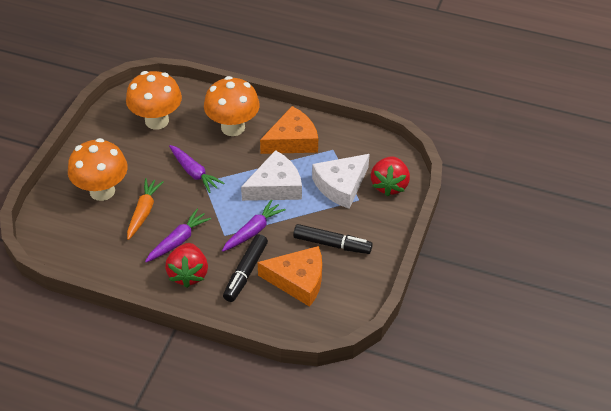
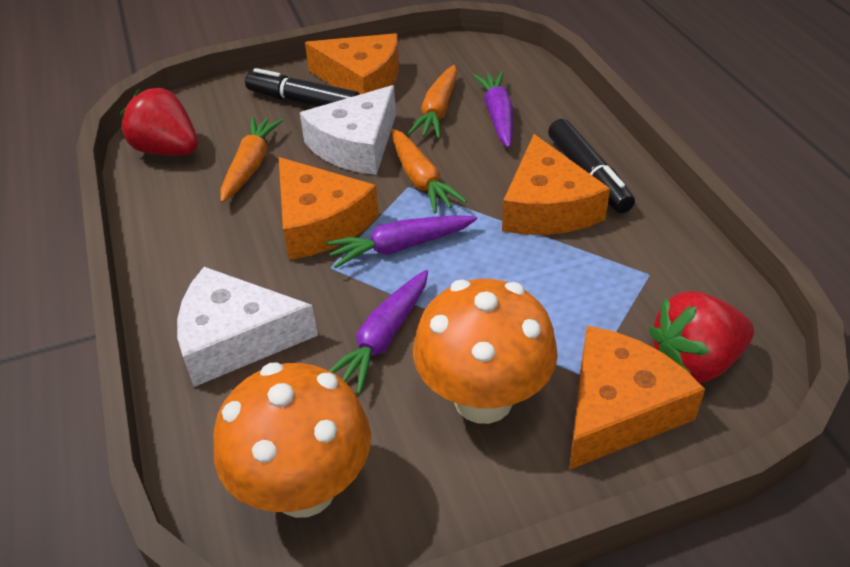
orange carrot: 1 -> 3
orange cheese: 2 -> 4
orange mushroom: 3 -> 2

